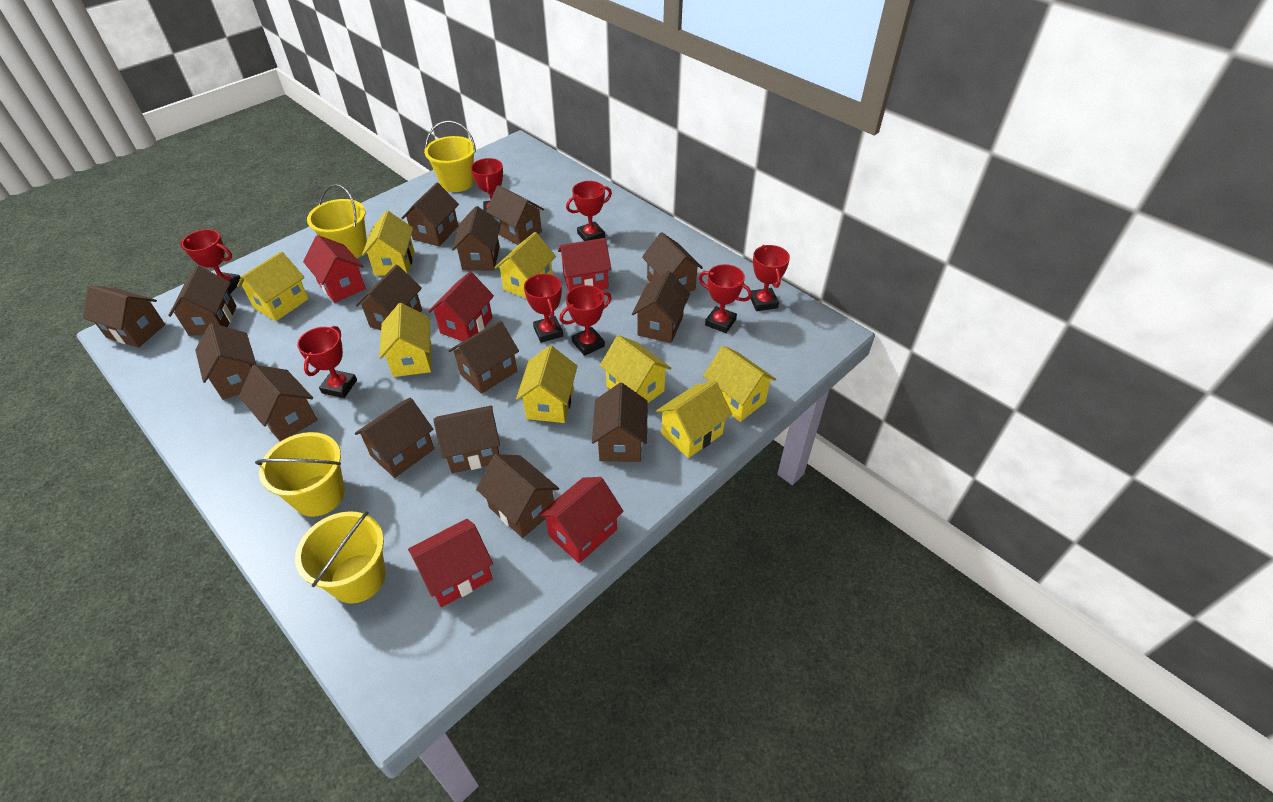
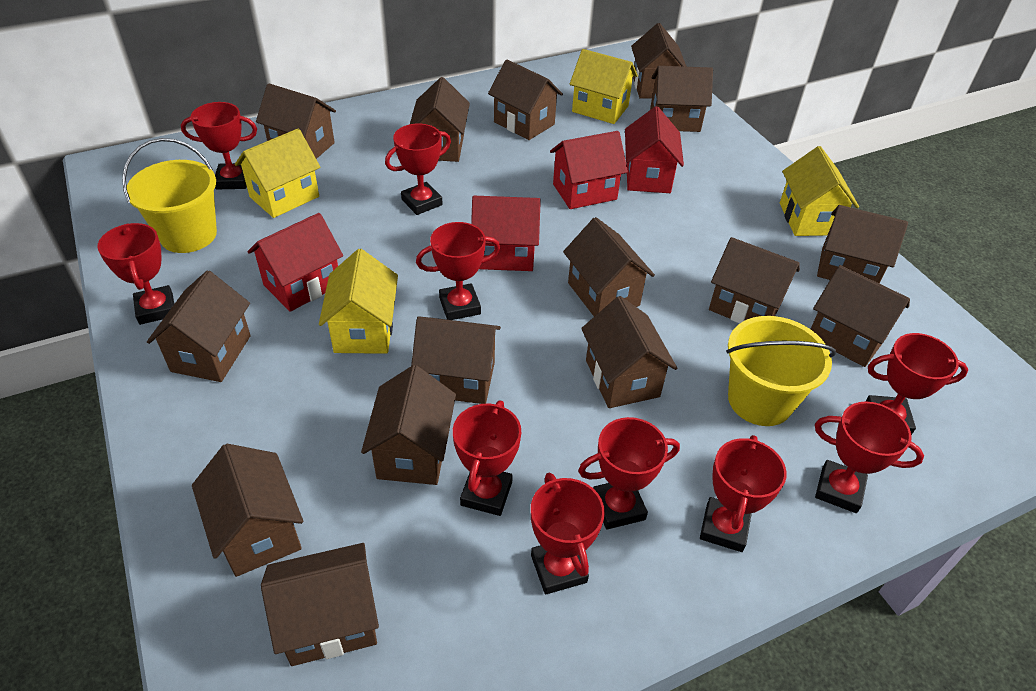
red house: 5 -> 4
red trophy: 8 -> 10
yellow bucket: 4 -> 2
yellow house: 8 -> 4

